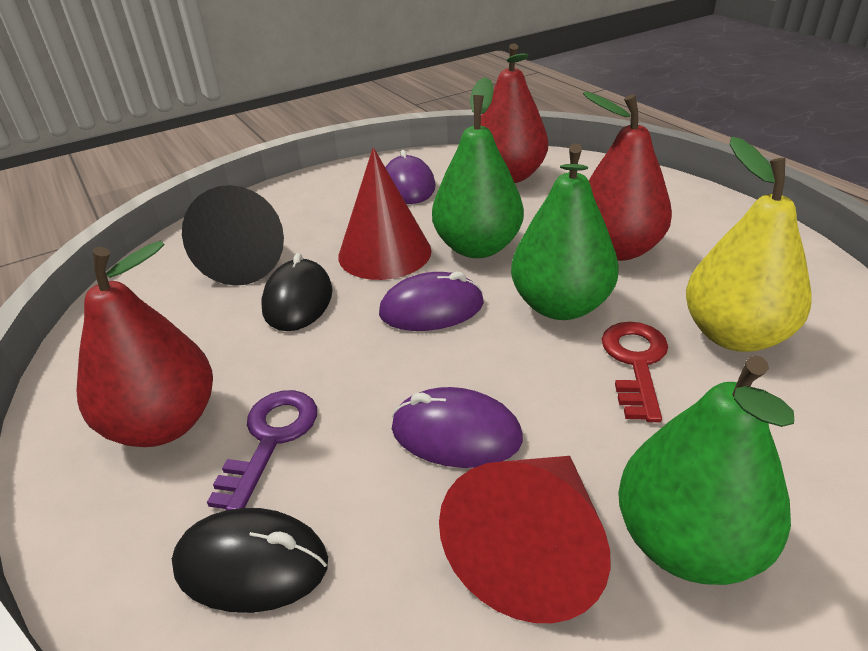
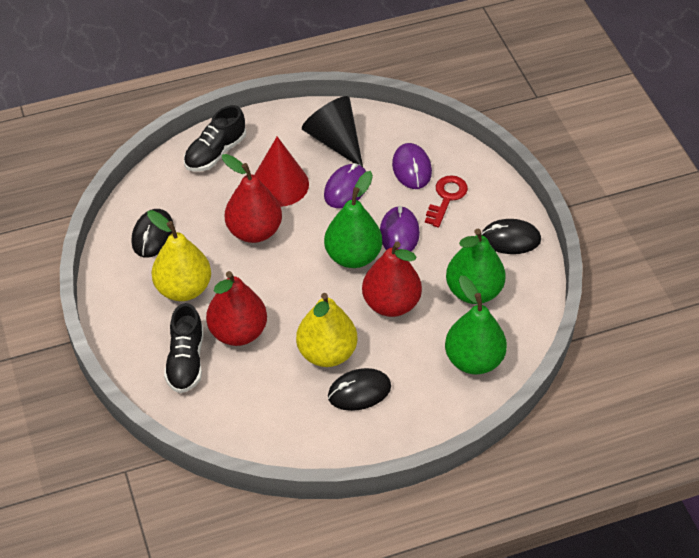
black mouse: 2 -> 3
black shoe: 0 -> 2
purple key: 1 -> 0
red cone: 2 -> 1
yellow pear: 1 -> 2

